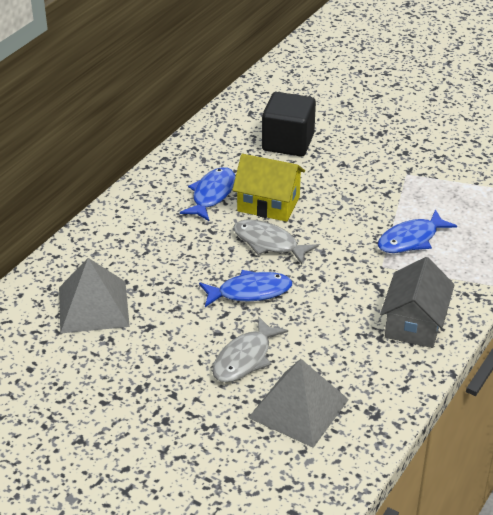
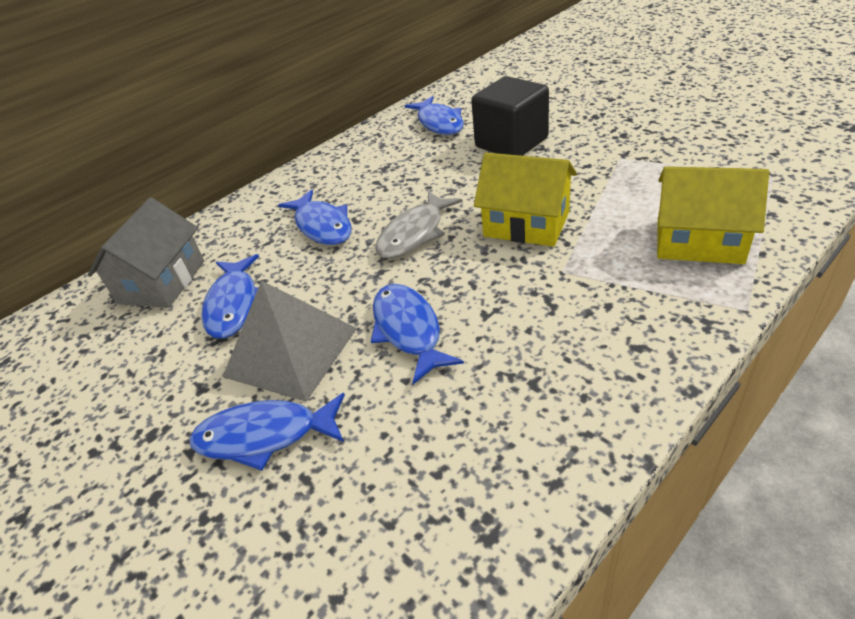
blue fish: 3 -> 5
grey fish: 2 -> 1
grey pyramid: 2 -> 1
yellow house: 1 -> 2

